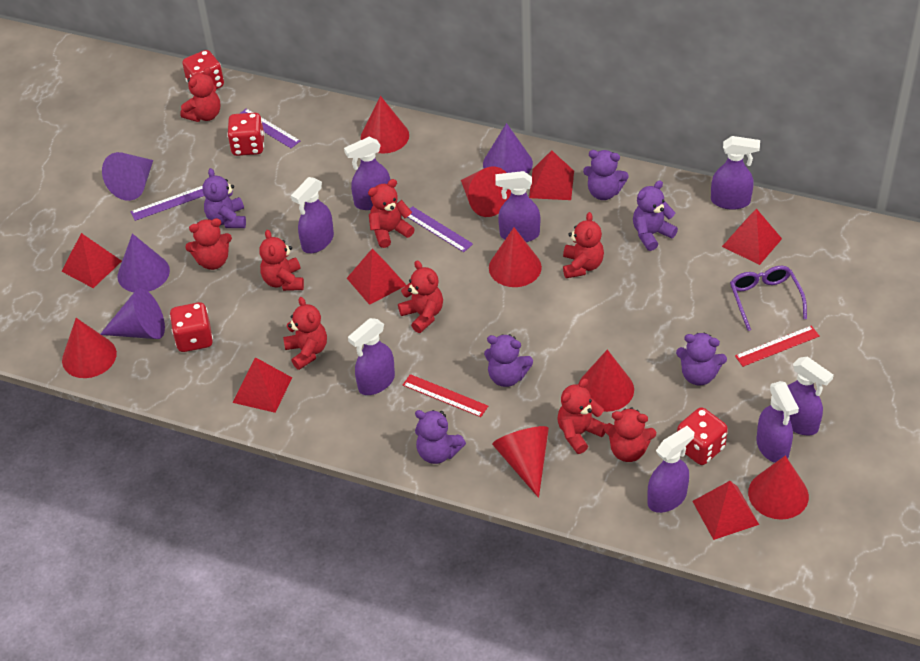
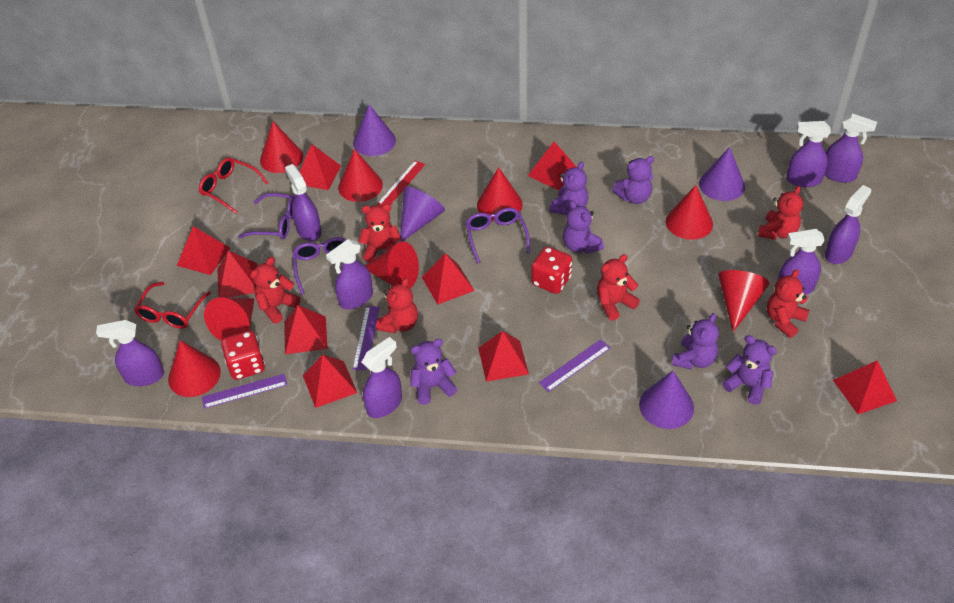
purple glasses: 1 -> 3
red cone: 7 -> 8
red dice: 4 -> 2
red glasses: 0 -> 2
red pyramid: 6 -> 9
red ruler: 2 -> 1
red teddy bear: 9 -> 6

